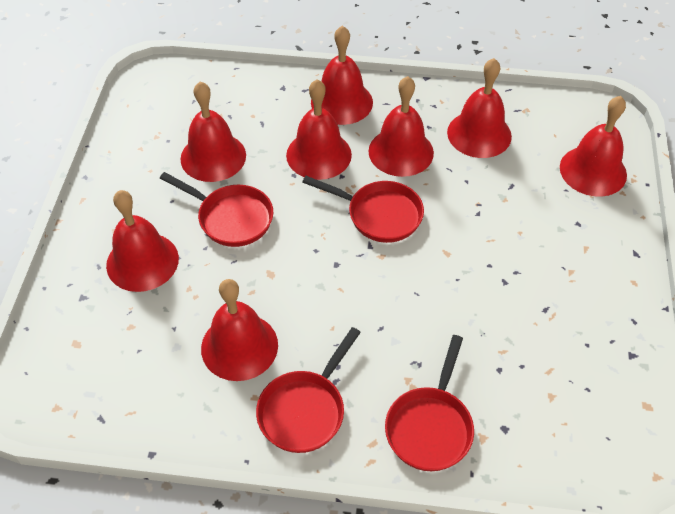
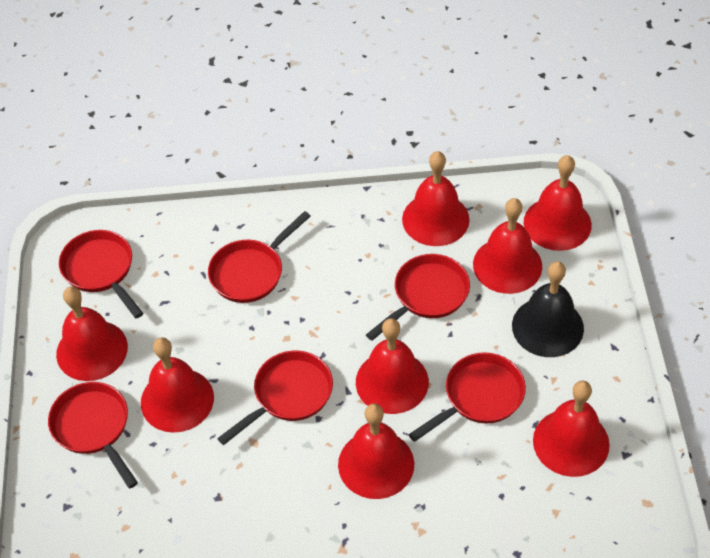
black bell: 0 -> 1
red pan: 4 -> 6

